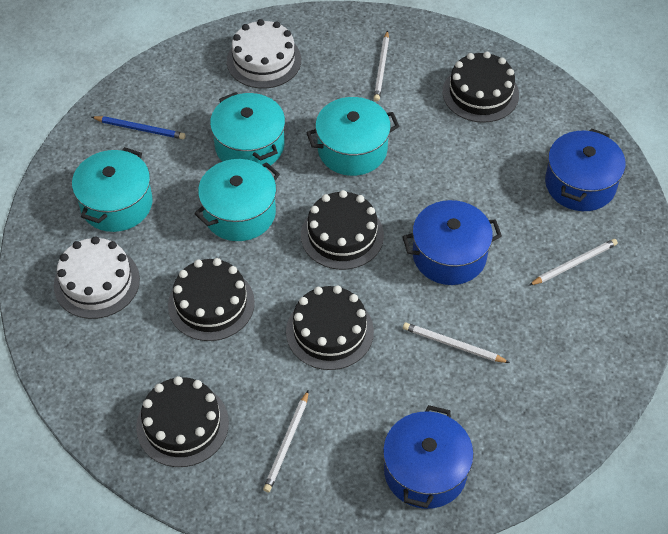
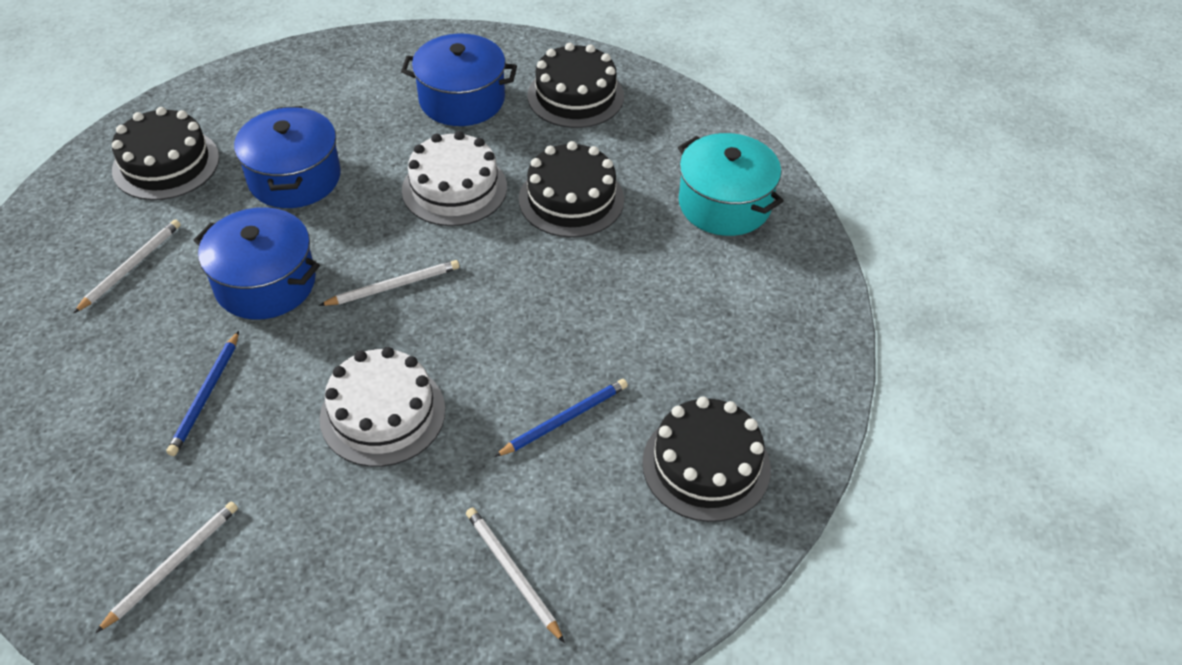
black cake: 5 -> 4
blue pencil: 1 -> 2
turquoise pot: 4 -> 1

